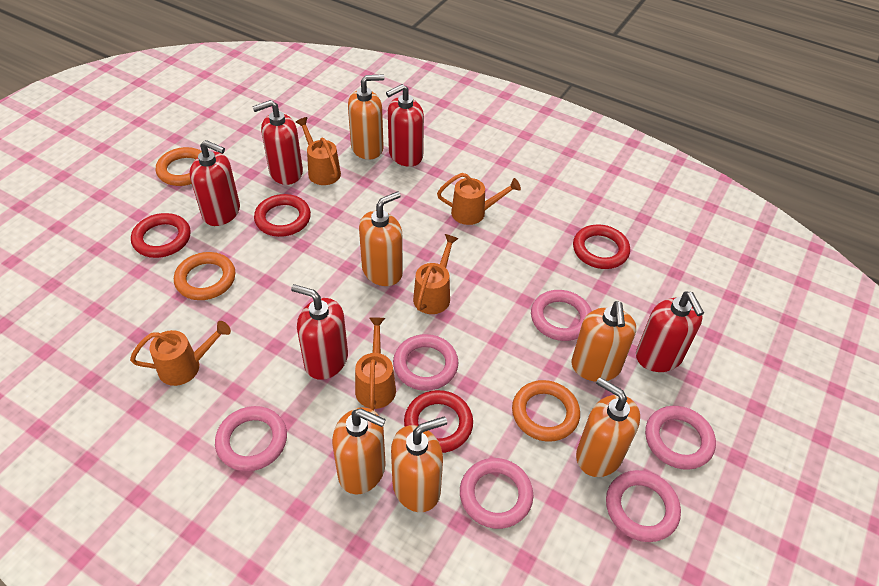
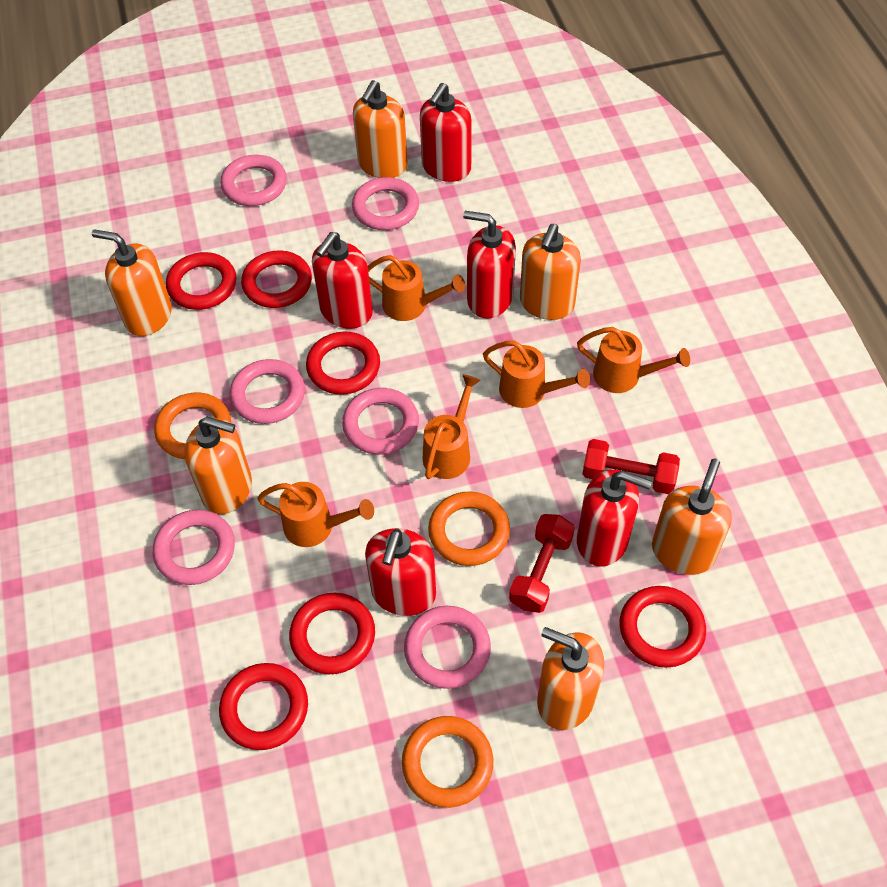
red dumbbell: 0 -> 2
red ring: 4 -> 6

